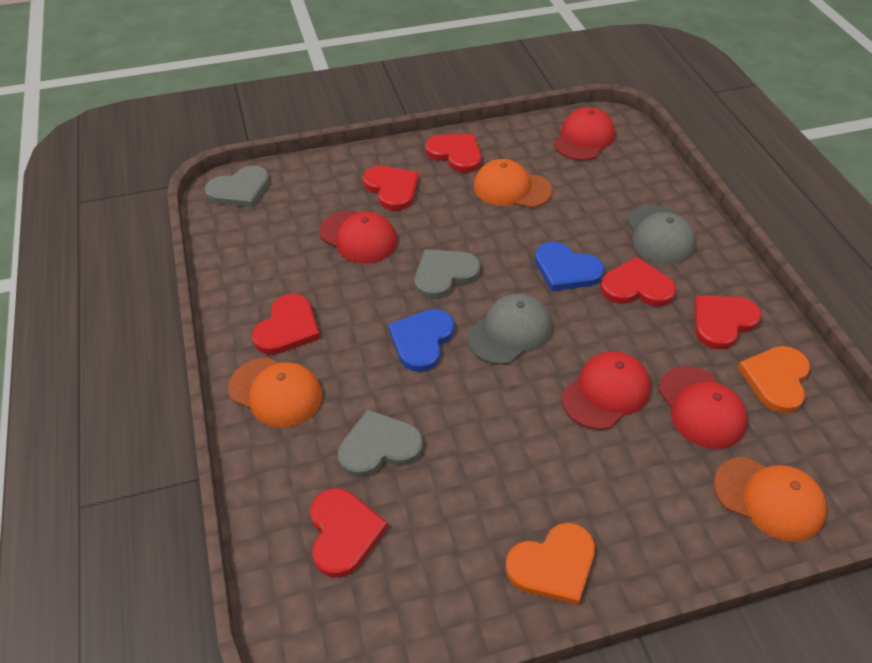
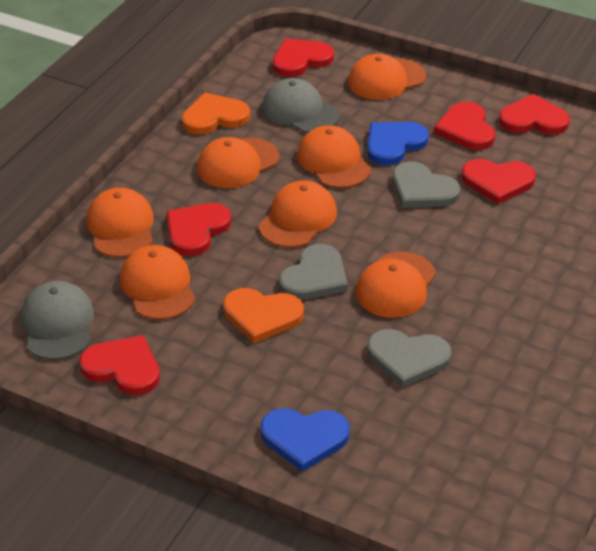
orange cap: 3 -> 7
red cap: 4 -> 0

